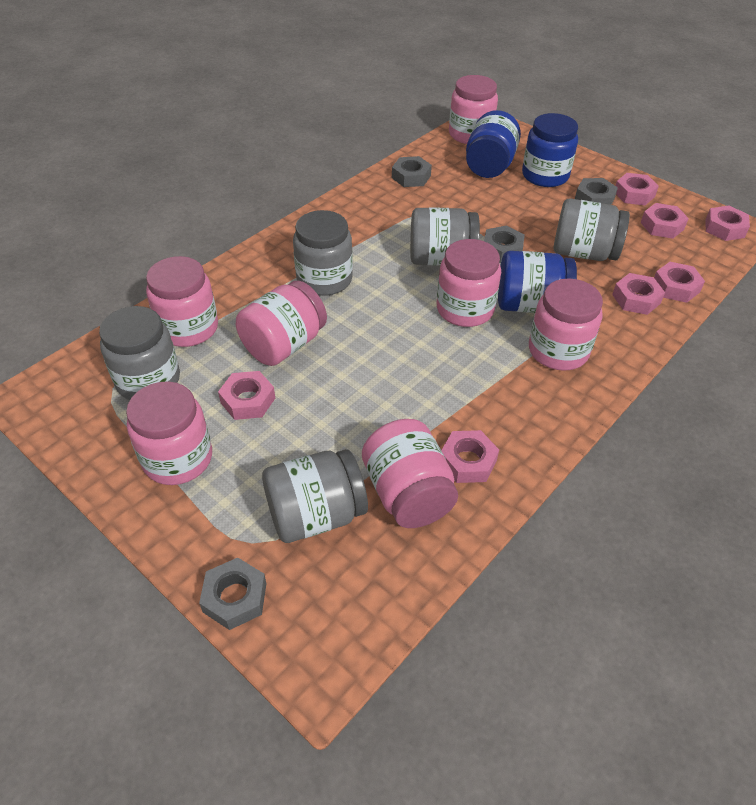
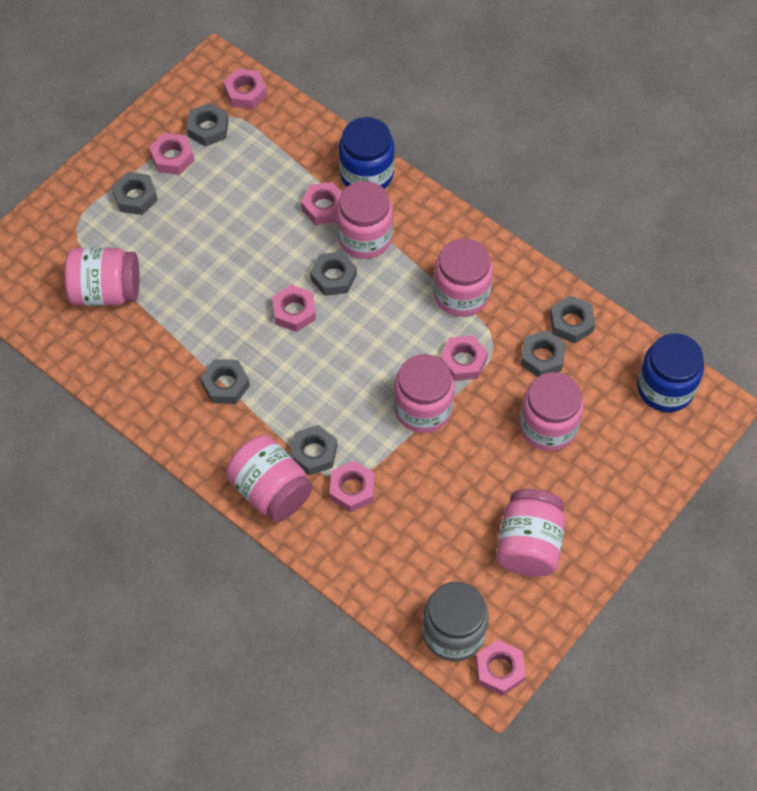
blue jar: 3 -> 2
grey jar: 5 -> 1
grey nut: 4 -> 7

